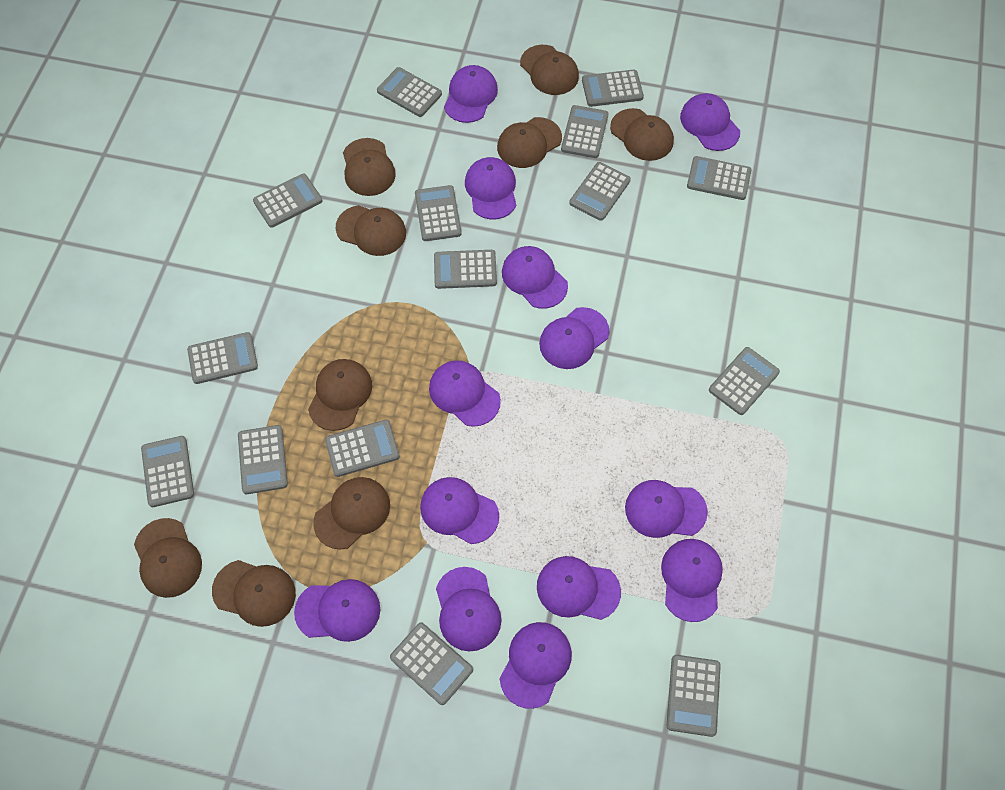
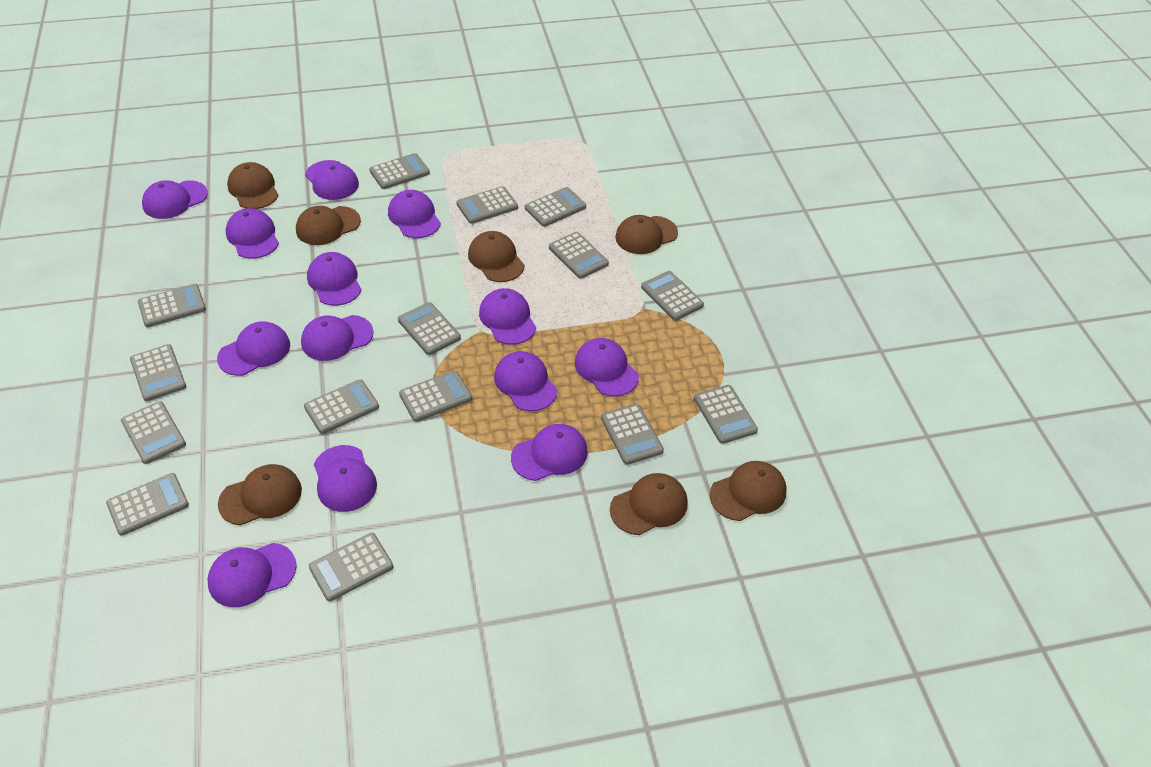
brown cap: 9 -> 7

